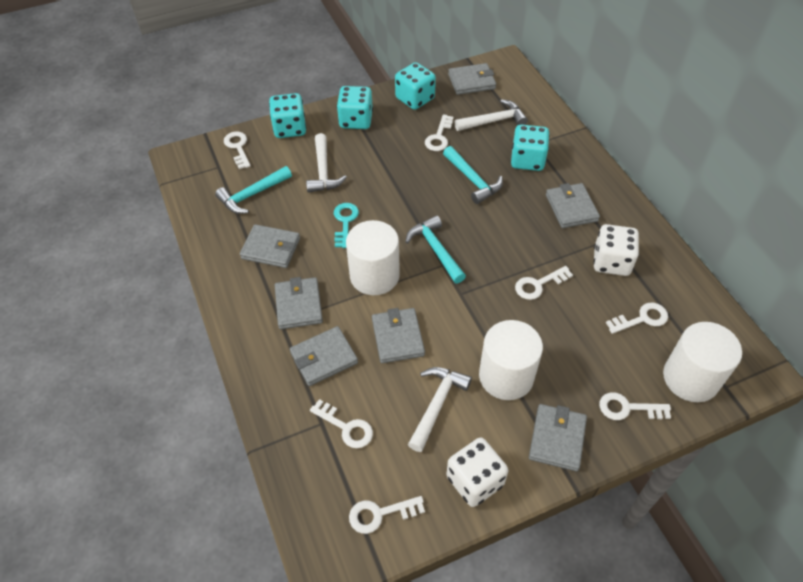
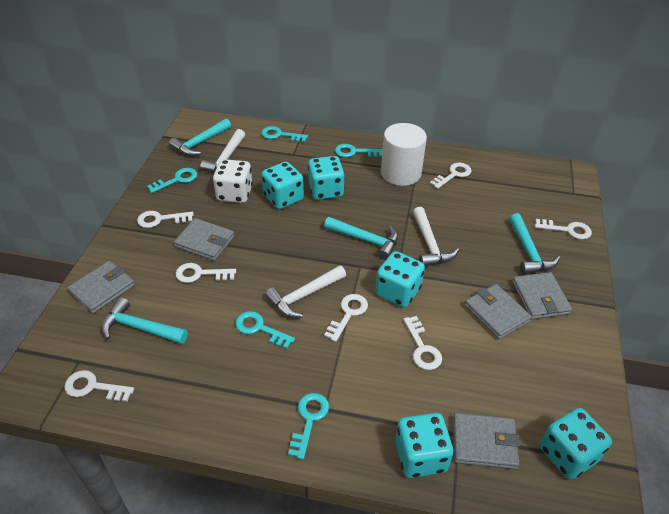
grey wallet: 7 -> 5
turquoise dice: 4 -> 5
turquoise hammer: 3 -> 4
turquoise key: 1 -> 5
white cylinder: 3 -> 1
white dice: 2 -> 1

